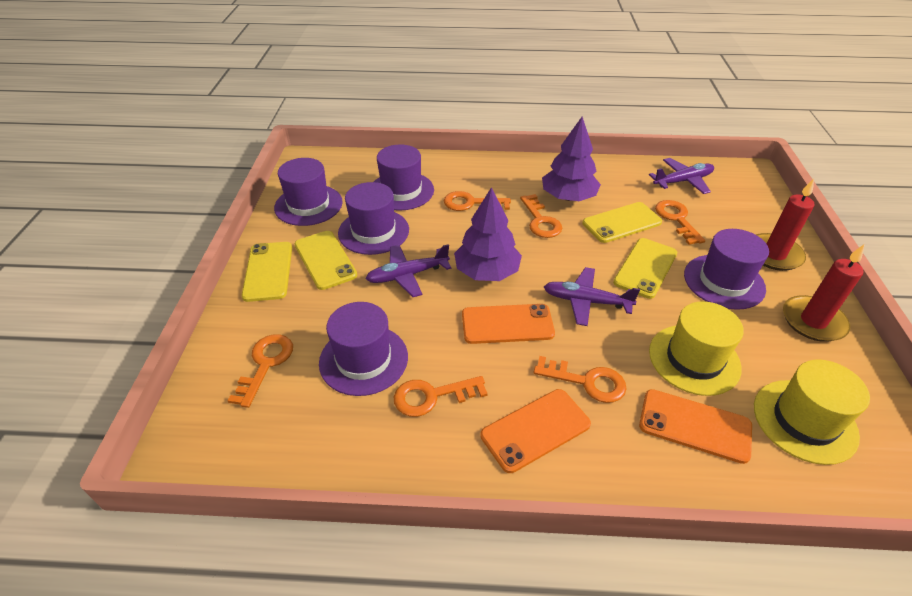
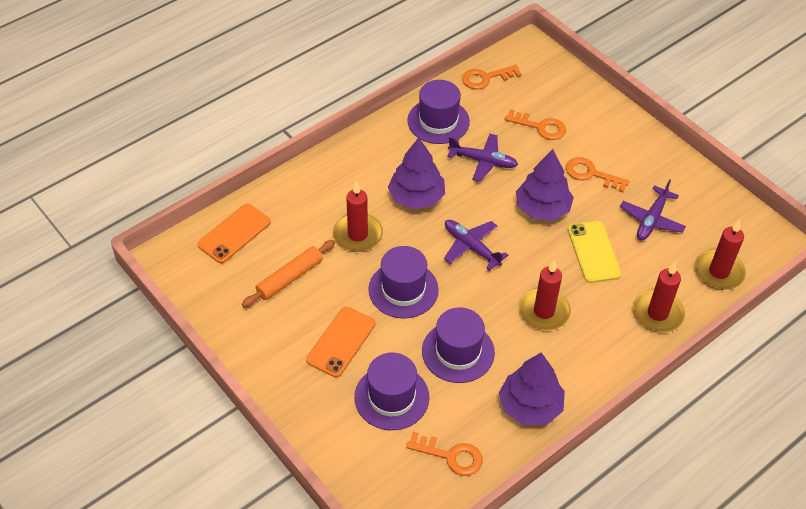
orange key: 6 -> 4
orange phone: 3 -> 2
orange rolling pin: 0 -> 1
purple hat: 5 -> 4
purple tree: 2 -> 3
red candle: 2 -> 4
yellow hat: 2 -> 0
yellow phone: 4 -> 1

